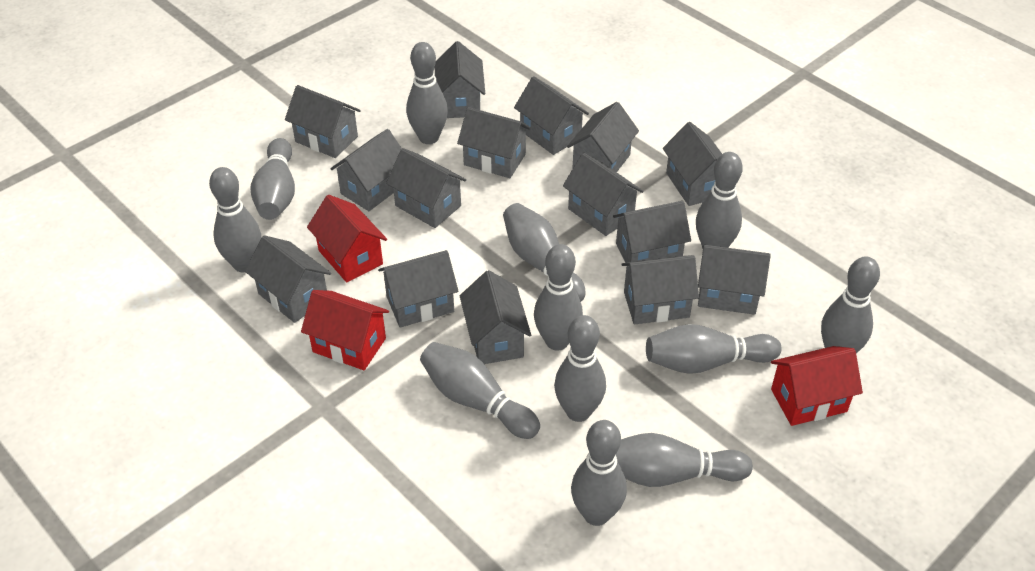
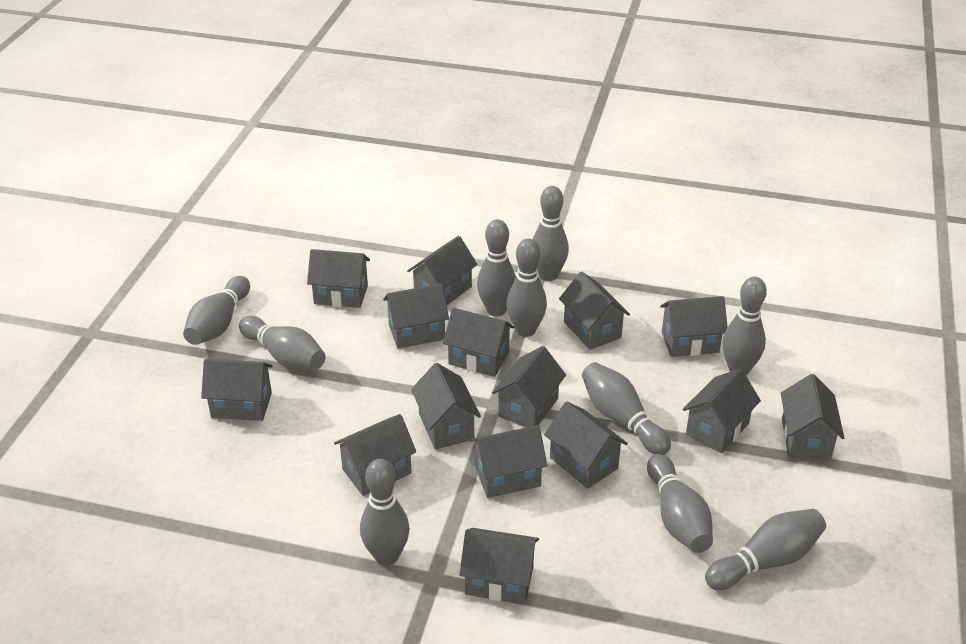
grey bowling pin: 12 -> 10
red house: 3 -> 0

